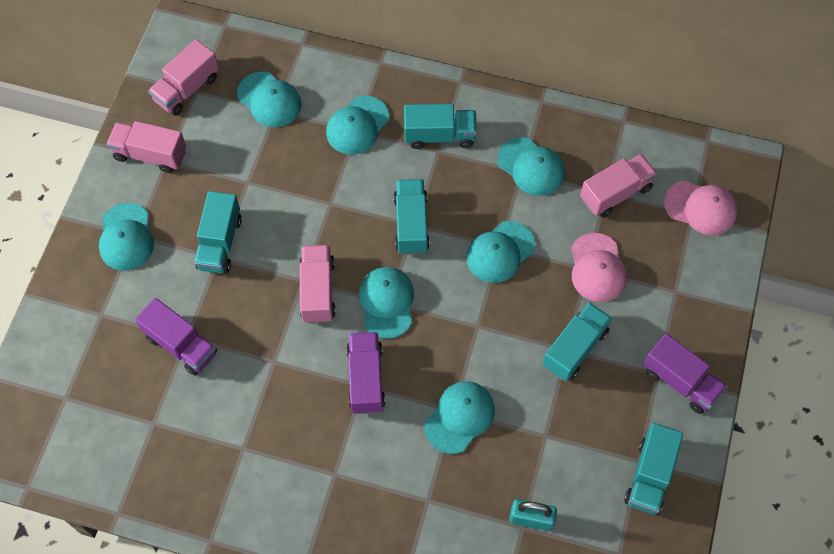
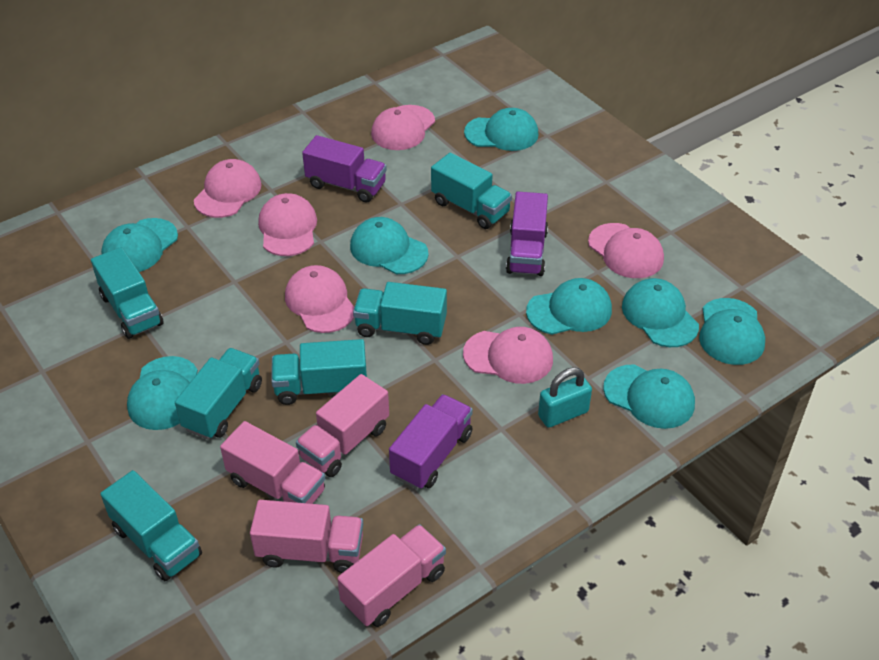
pink cap: 2 -> 6
turquoise cap: 7 -> 8
turquoise truck: 5 -> 6

